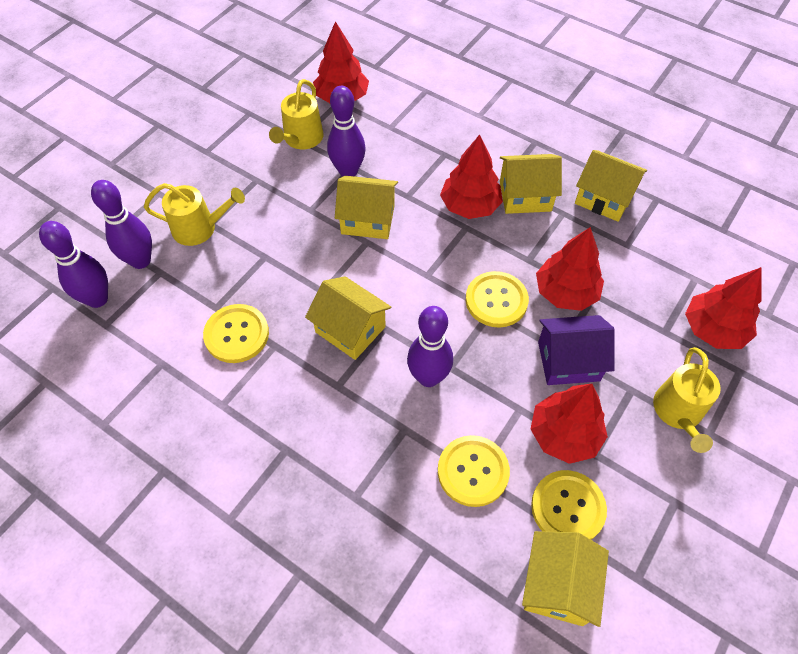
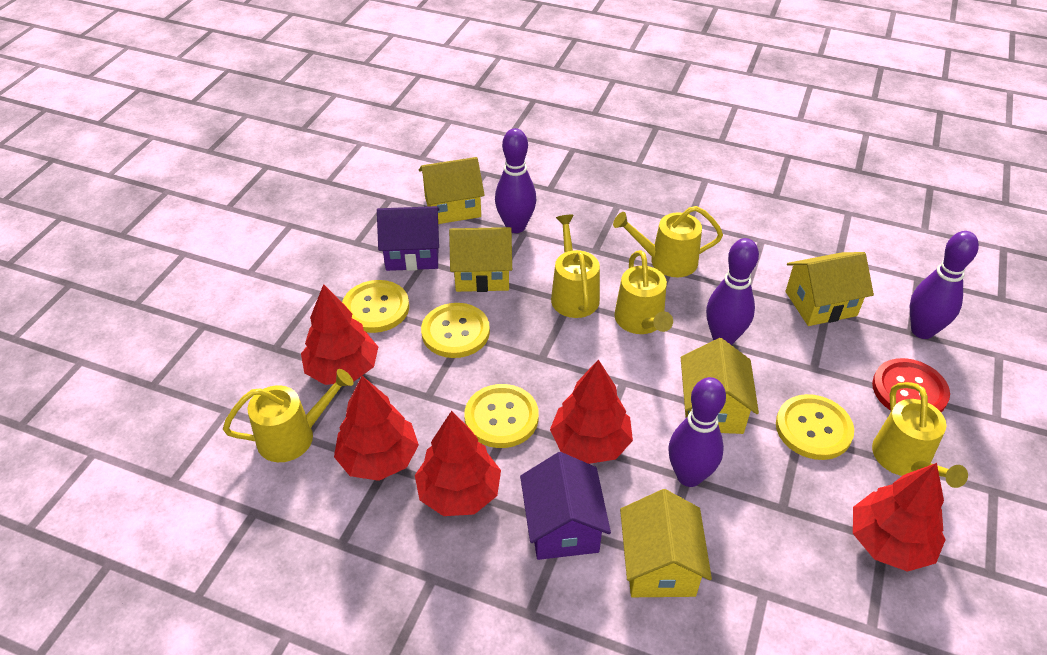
purple house: 1 -> 2
red button: 0 -> 1
yellow watering can: 3 -> 5

